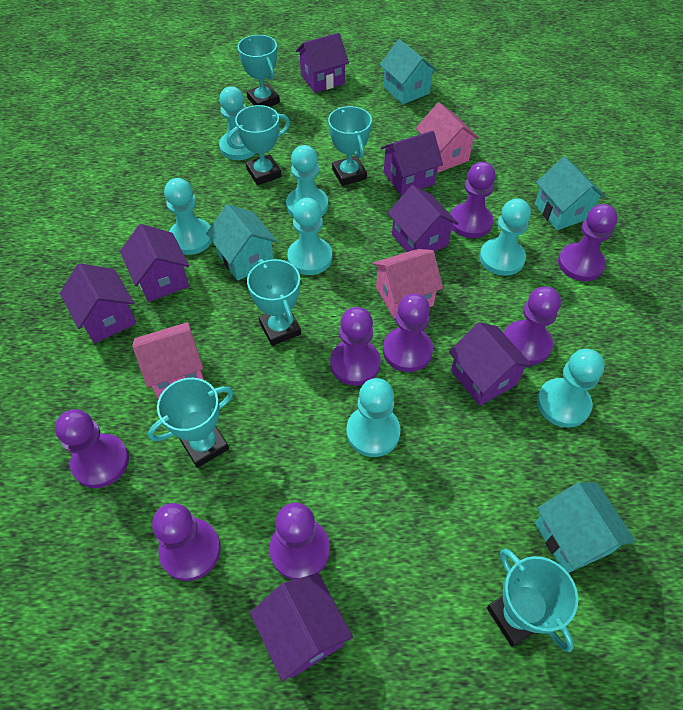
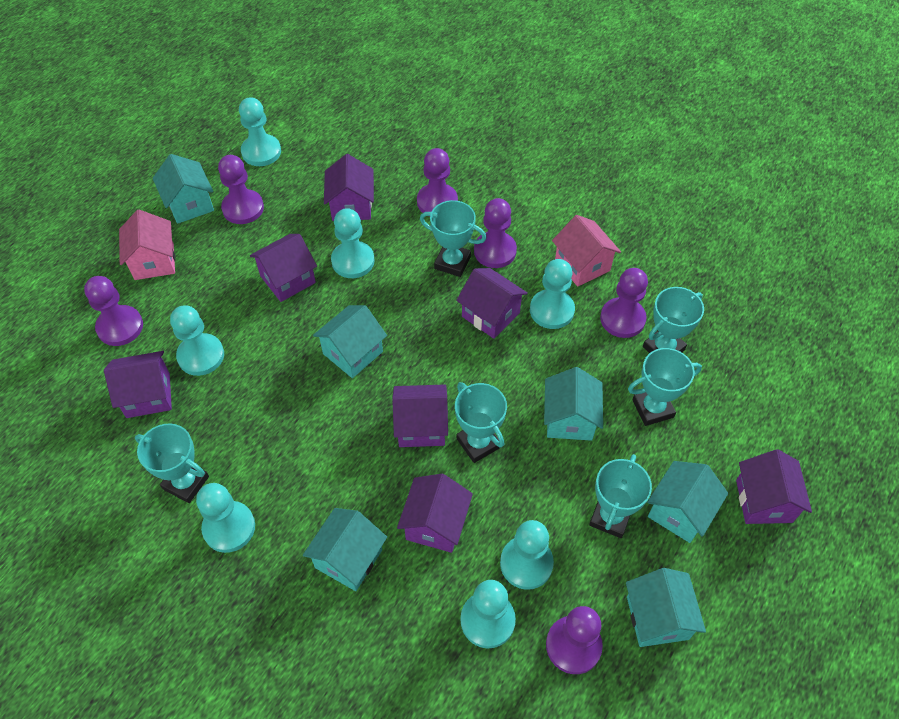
pink house: 3 -> 2
purple pawn: 8 -> 6
turquoise house: 4 -> 6

